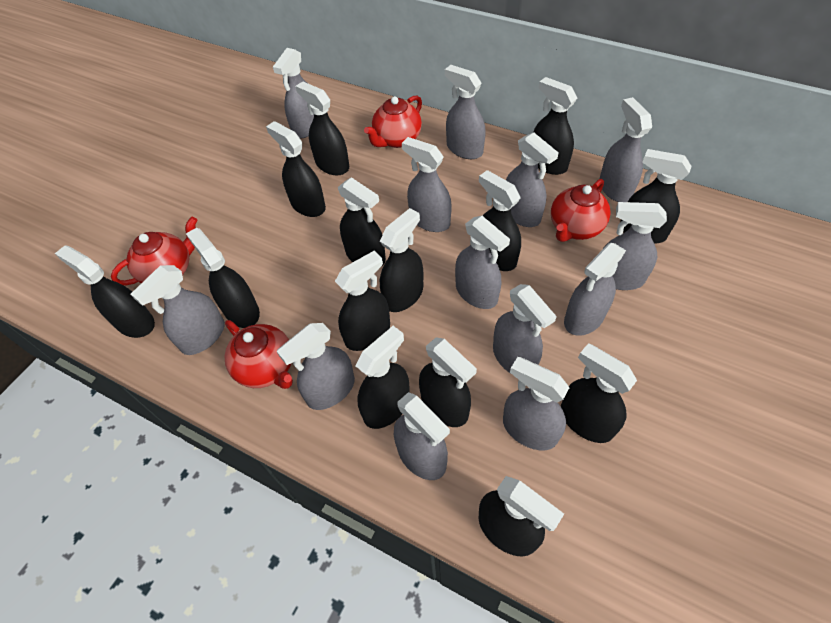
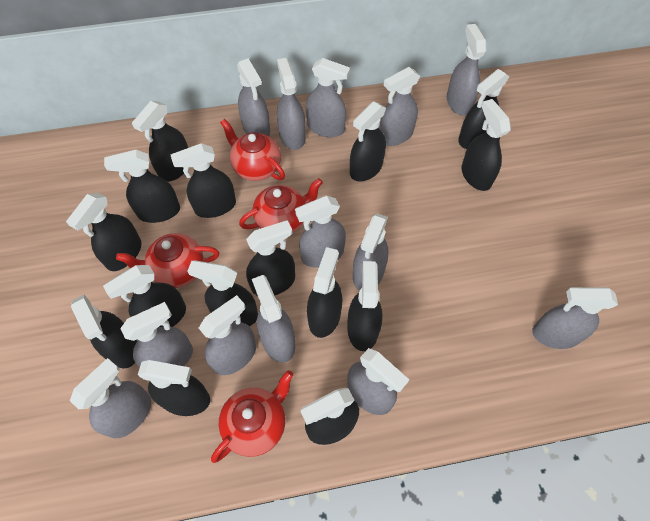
black spray bottle: 14 -> 15

